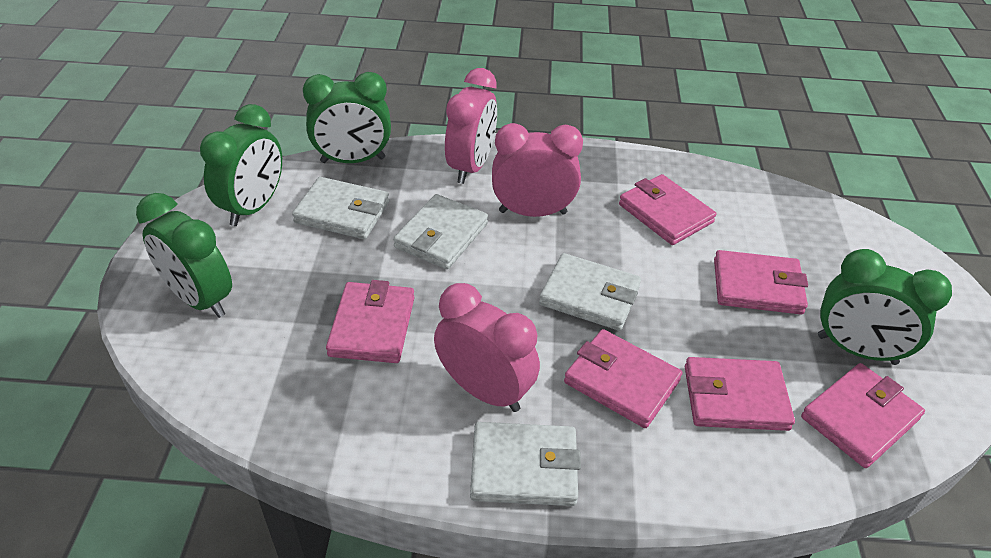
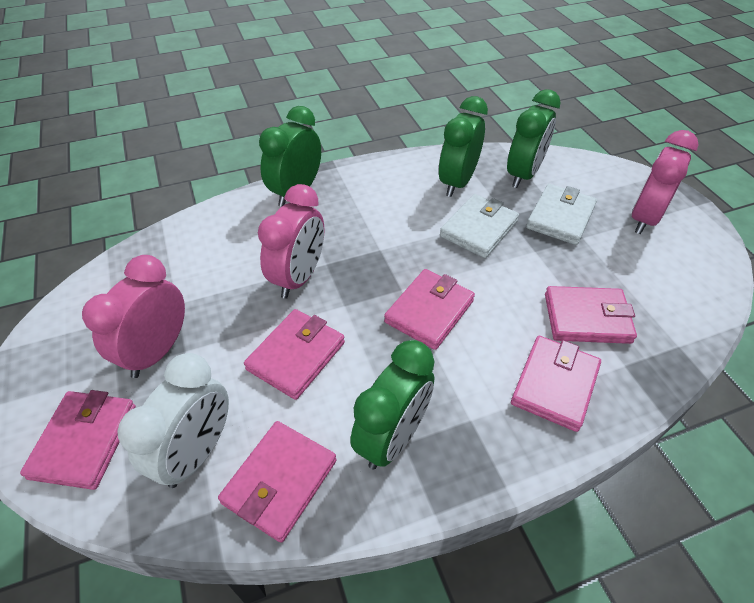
white clock: 0 -> 1
white wallet: 4 -> 2

